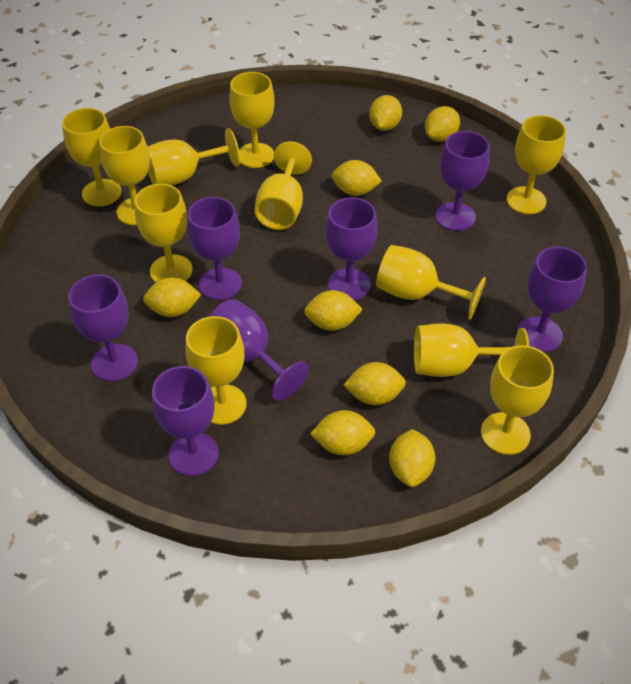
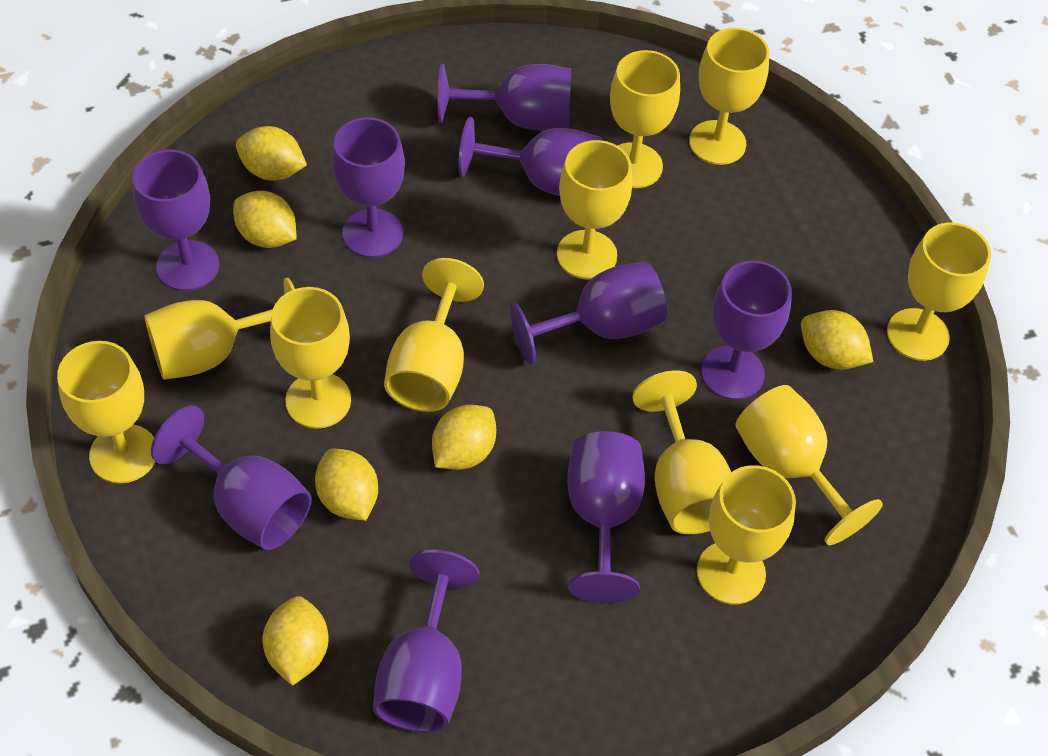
purple goblet: 7 -> 9
yellow lemon: 8 -> 6

